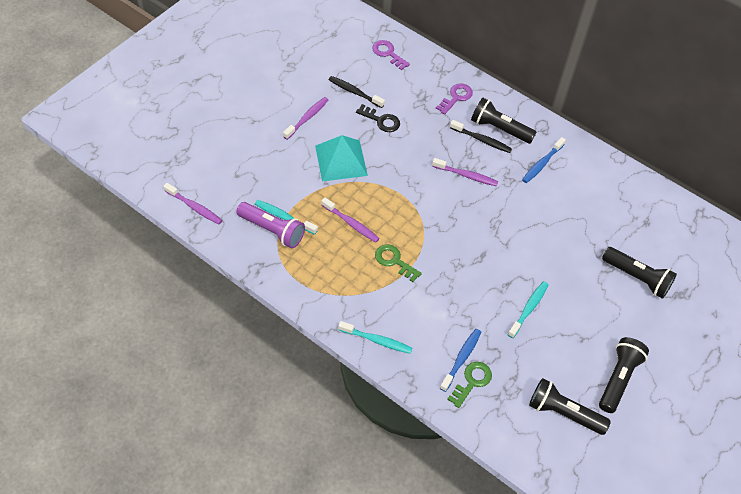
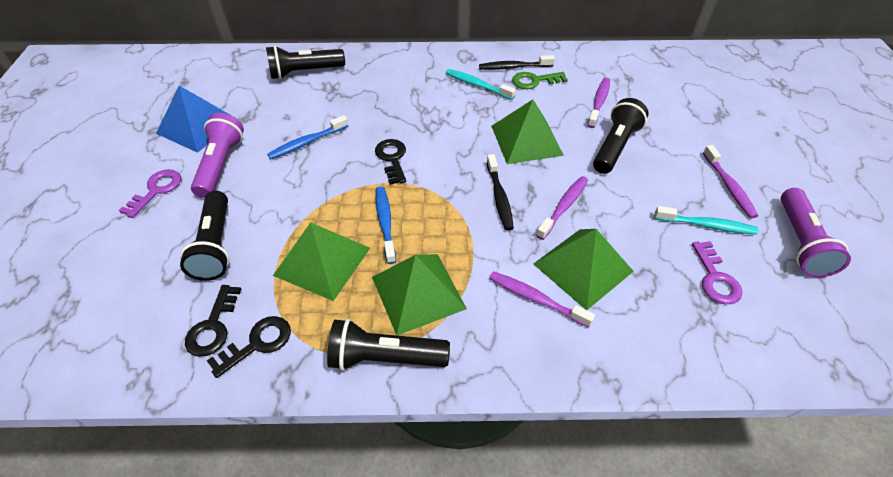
black key: 1 -> 3
blue pyramid: 0 -> 1
green key: 2 -> 1
green pyramid: 0 -> 4
purple flashlight: 1 -> 2
turquoise pyramid: 1 -> 0
turquoise toothbrush: 3 -> 2

